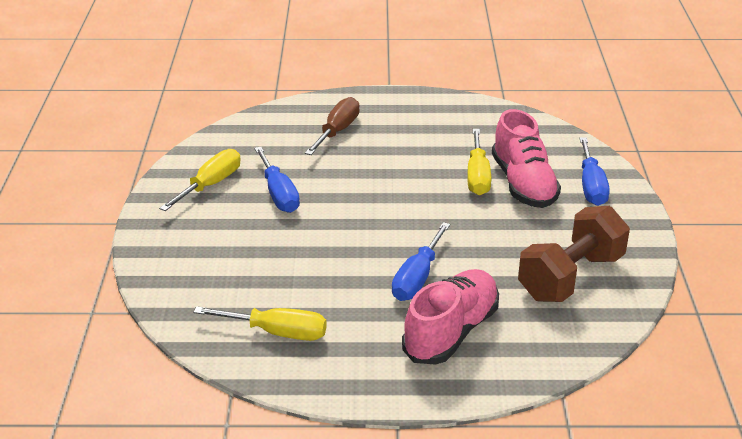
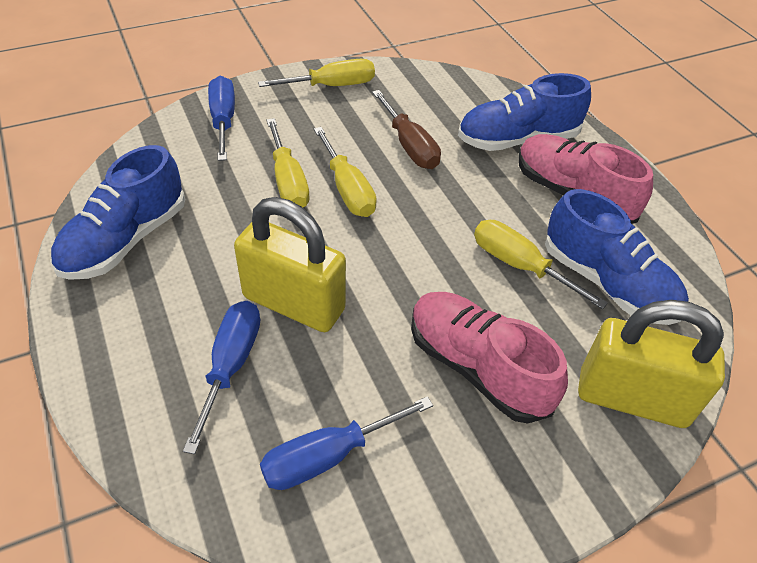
blue shoe: 0 -> 3
brown dumbbell: 1 -> 0
yellow padlock: 0 -> 2
yellow screwdriver: 3 -> 4

